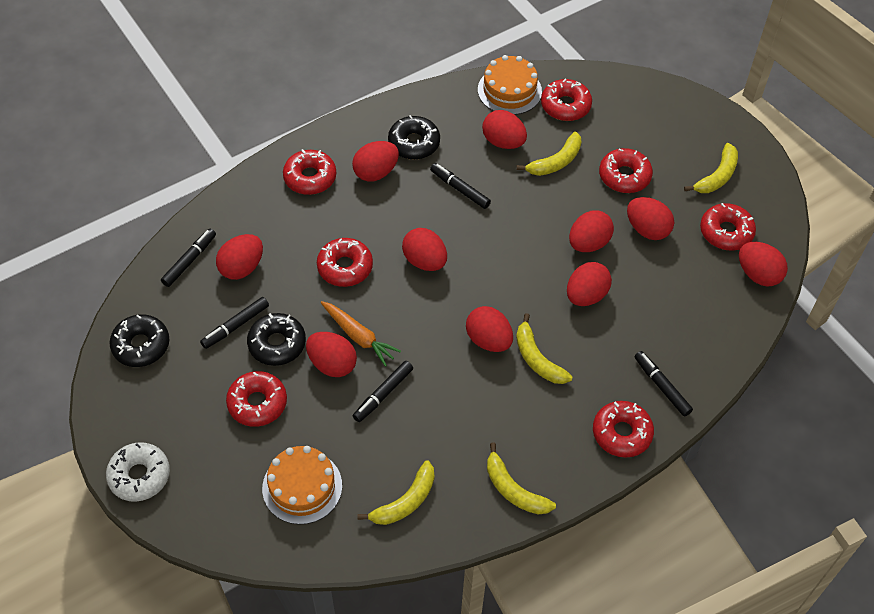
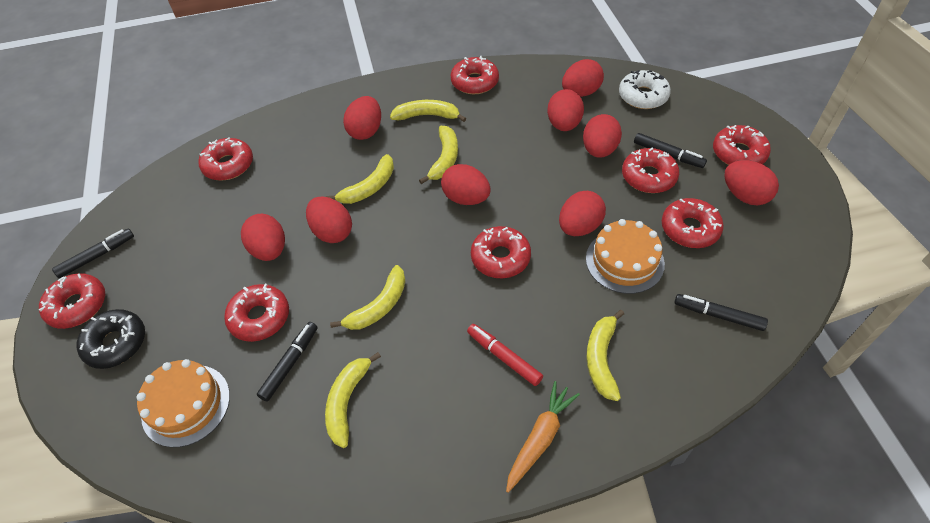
black donut: 3 -> 1
black marker: 5 -> 4
red donut: 7 -> 8
red egg: 10 -> 9
red marker: 0 -> 1
yellow banana: 5 -> 6

